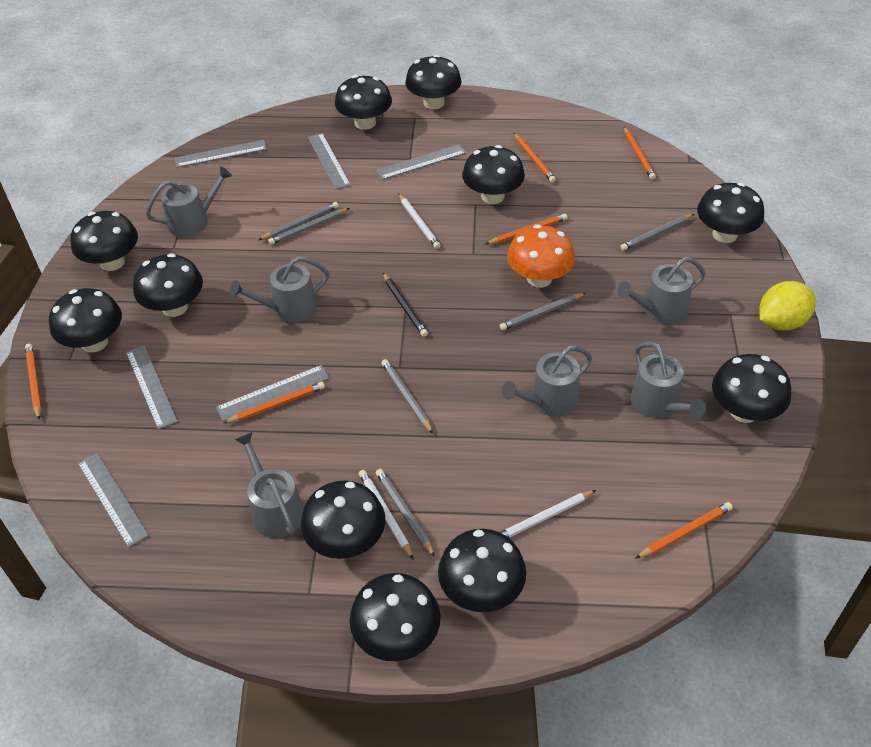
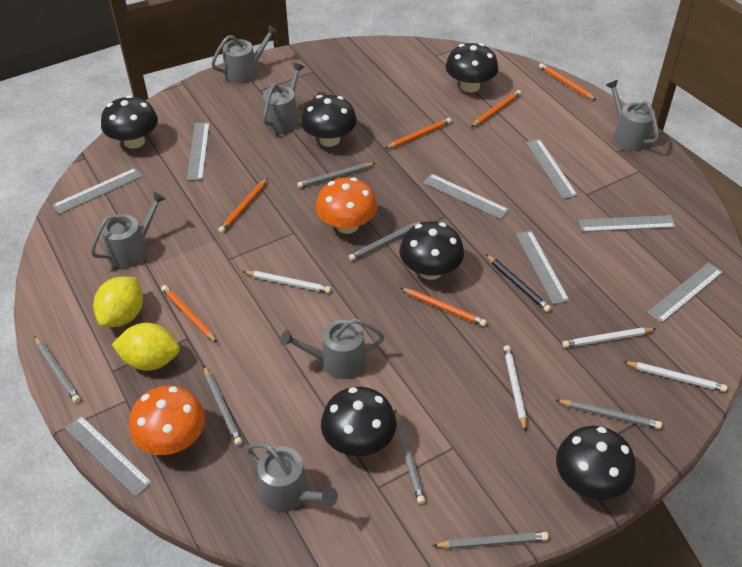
black mushroom: 11 -> 6
grey pencil: 6 -> 7
grey ruler: 6 -> 8
orange mushroom: 1 -> 2
white pencil: 3 -> 4
yellow lemon: 1 -> 2

